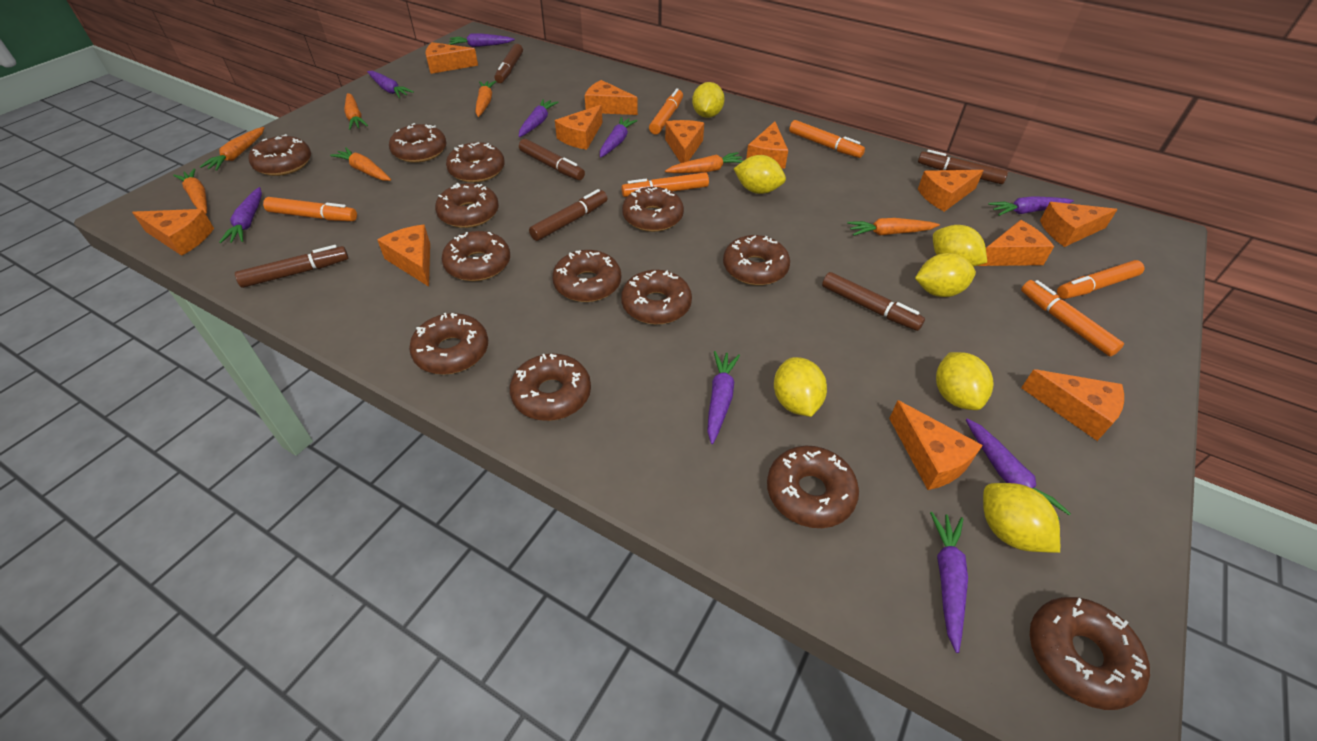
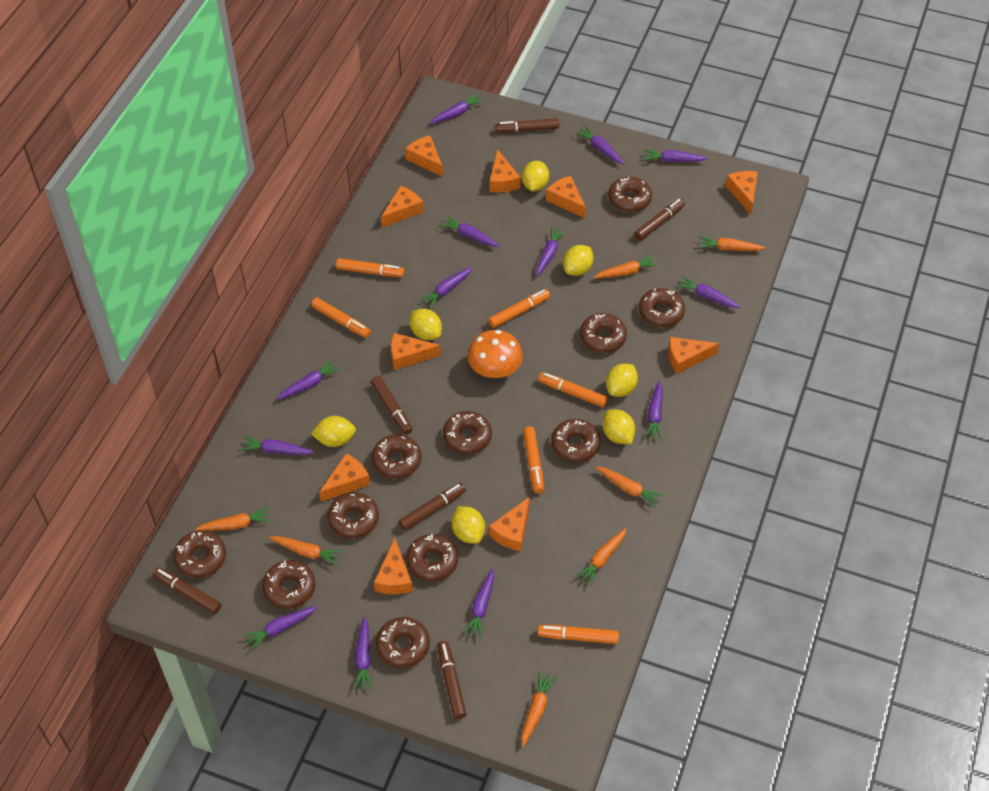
brown donut: 13 -> 11
orange cheese: 12 -> 10
orange mushroom: 0 -> 1
purple carrot: 9 -> 13

